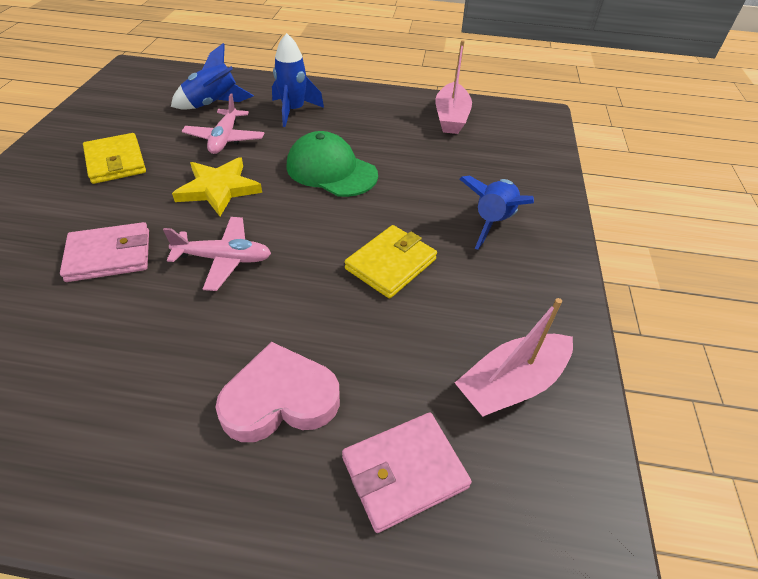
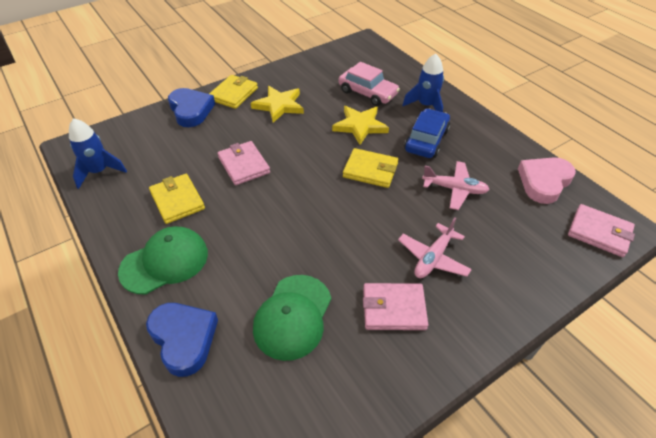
blue car: 0 -> 1
blue heart: 0 -> 2
blue rocket: 3 -> 2
green cap: 1 -> 2
pink boat: 2 -> 0
pink car: 0 -> 1
pink wallet: 2 -> 3
yellow star: 1 -> 2
yellow wallet: 2 -> 3

